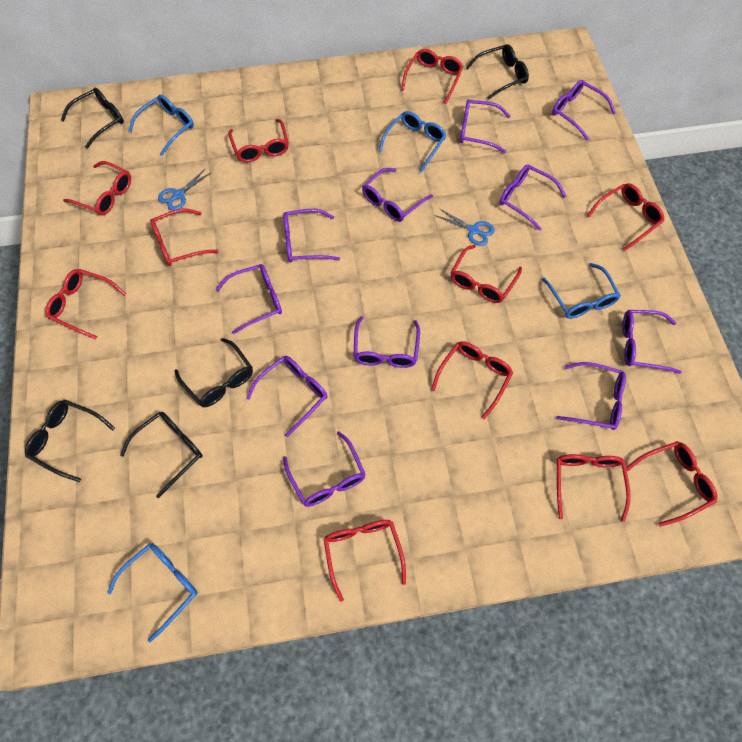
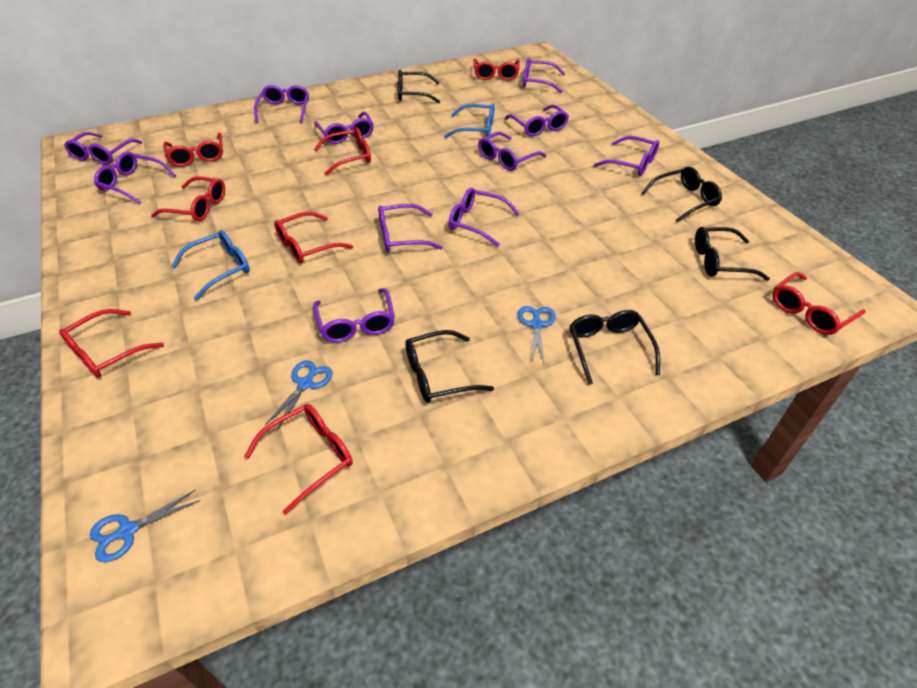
blue glasses: 4 -> 2
blue scissors: 2 -> 3
red glasses: 11 -> 8

